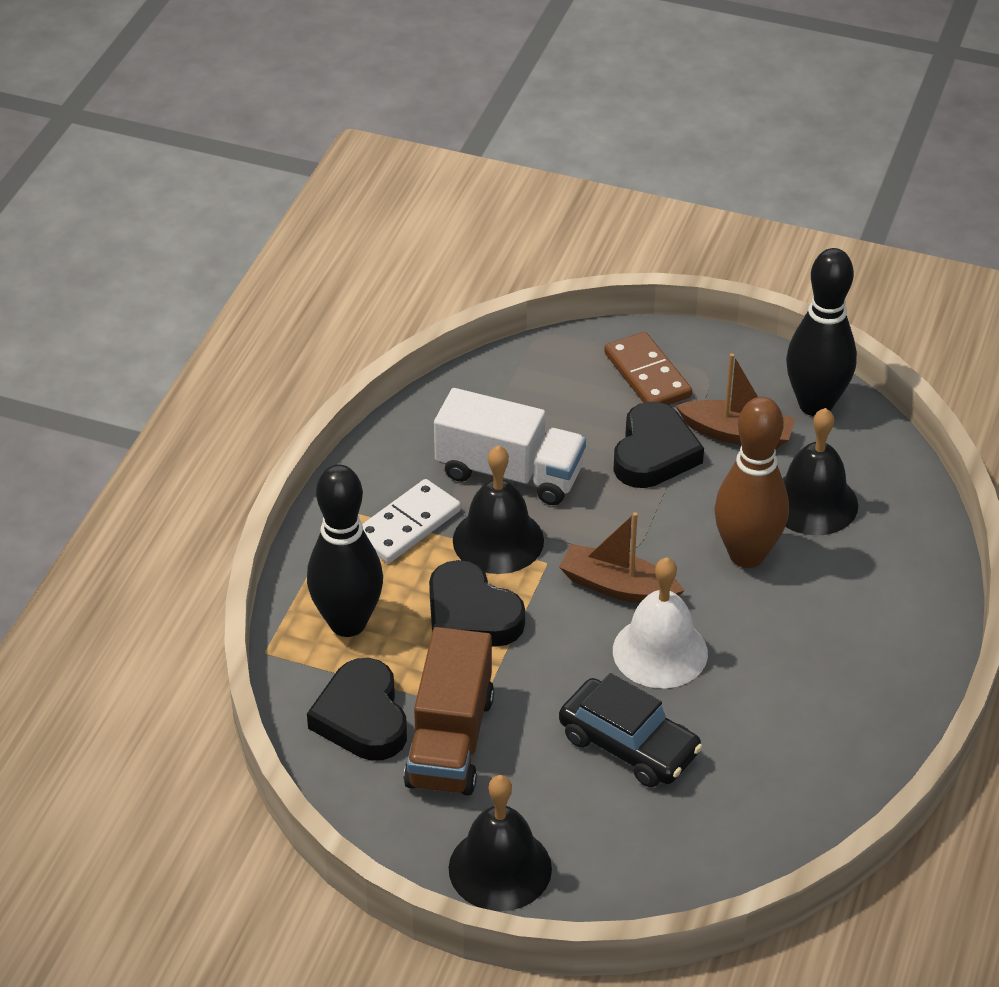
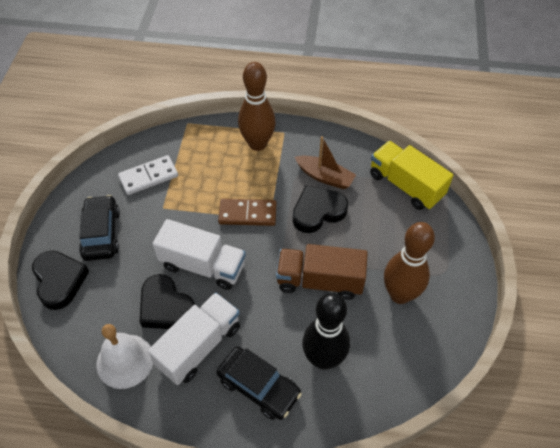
black bell: 3 -> 0
black bowling pin: 2 -> 1
black car: 1 -> 2
brown boat: 2 -> 1
brown bowling pin: 1 -> 2
white truck: 1 -> 2
yellow truck: 0 -> 1

